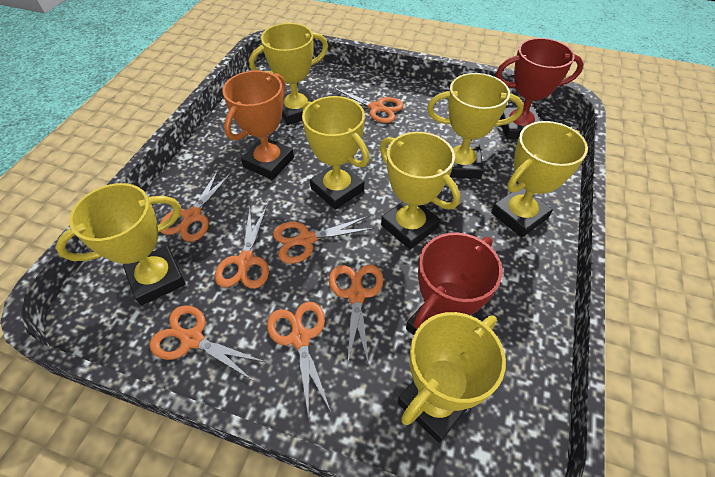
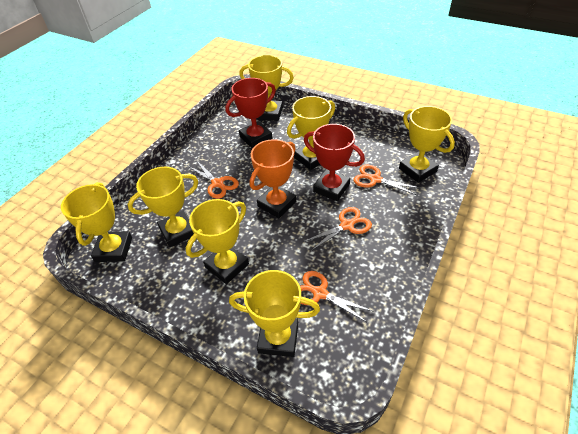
orange scissors: 7 -> 4

